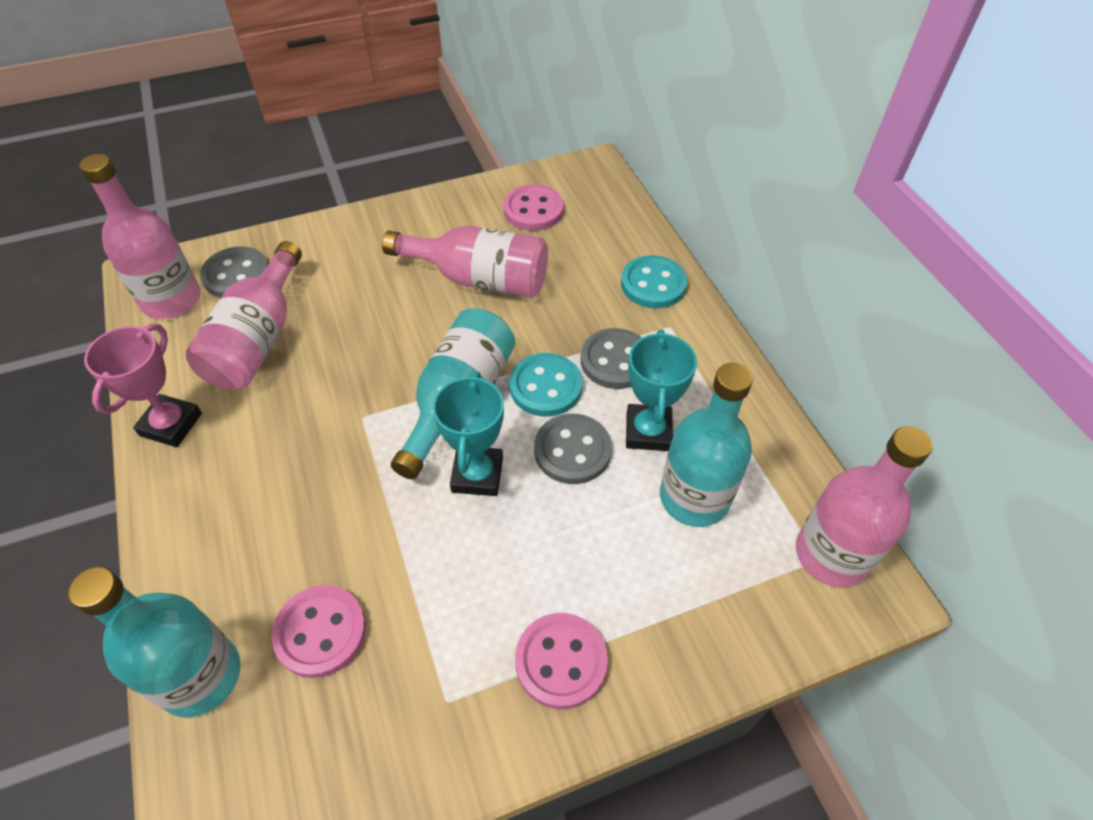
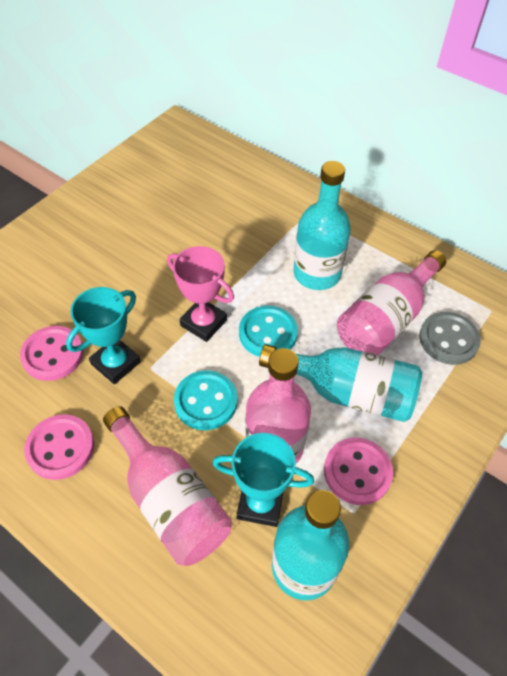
grey button: 3 -> 1
pink bottle: 4 -> 3

